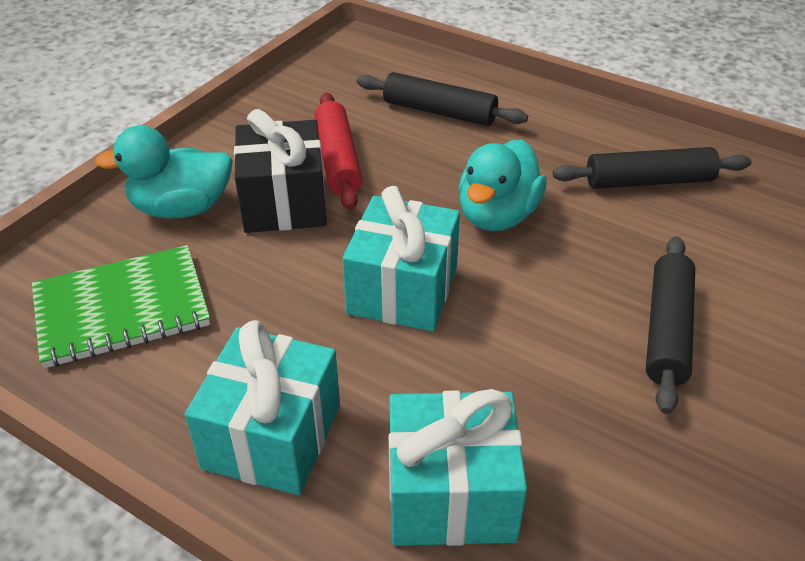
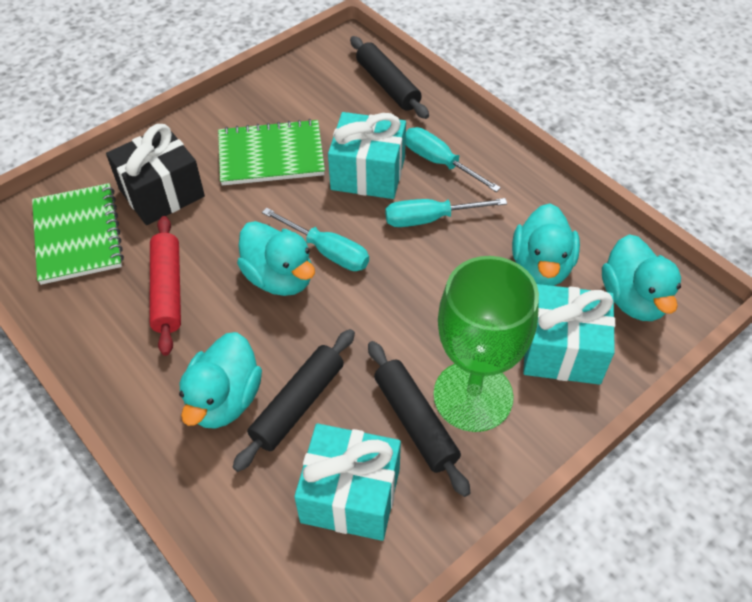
green goblet: 0 -> 1
green notebook: 1 -> 2
turquoise duck: 2 -> 4
turquoise screwdriver: 0 -> 3

